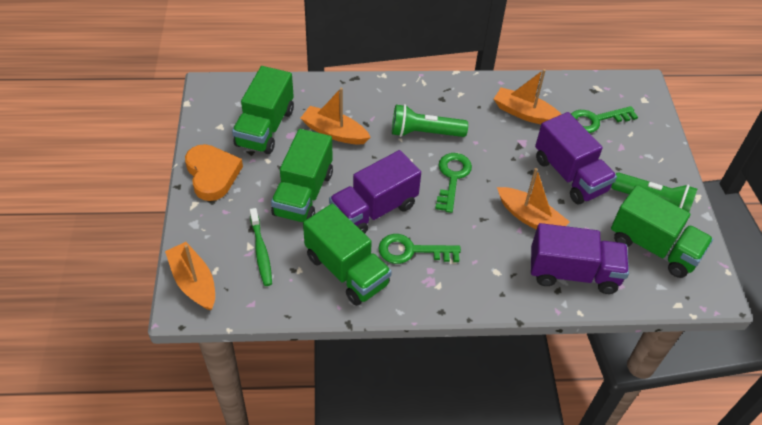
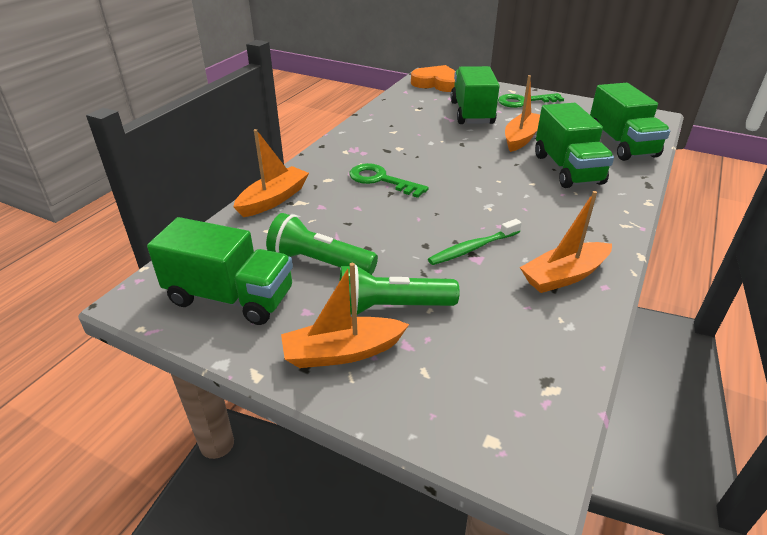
green key: 3 -> 2
purple truck: 3 -> 0

